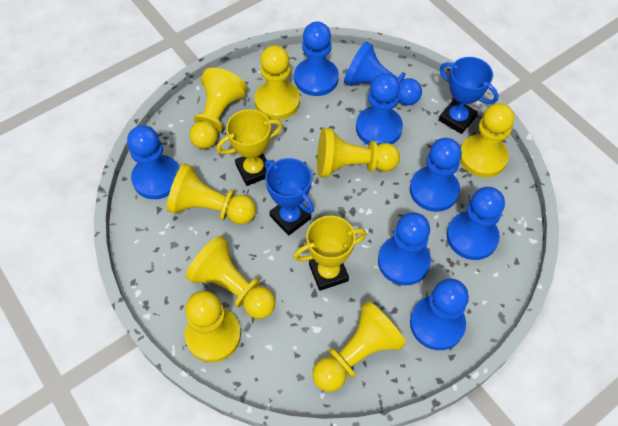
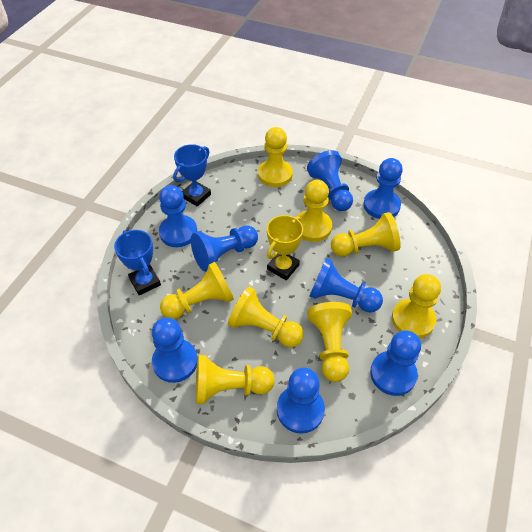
yellow trophy: 2 -> 1

